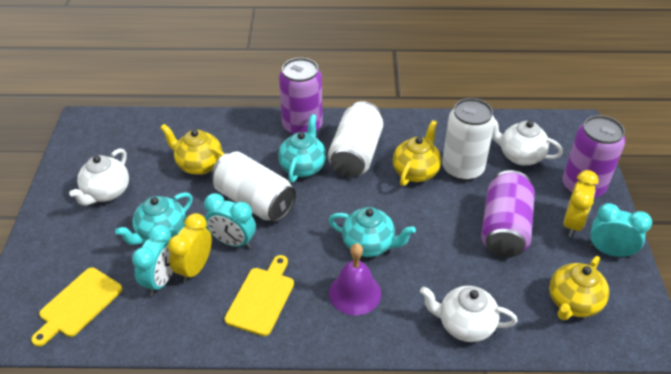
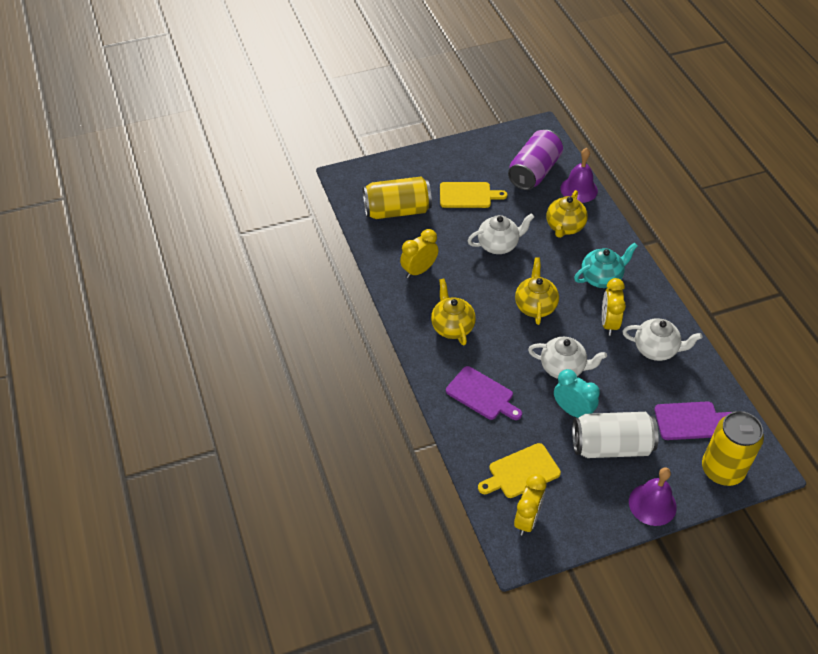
purple bell: 1 -> 2
purple can: 3 -> 1
purple cutting board: 0 -> 2
turquoise clock: 3 -> 1
turquoise teapot: 3 -> 1
white can: 3 -> 1
yellow can: 0 -> 2
yellow clock: 2 -> 3

